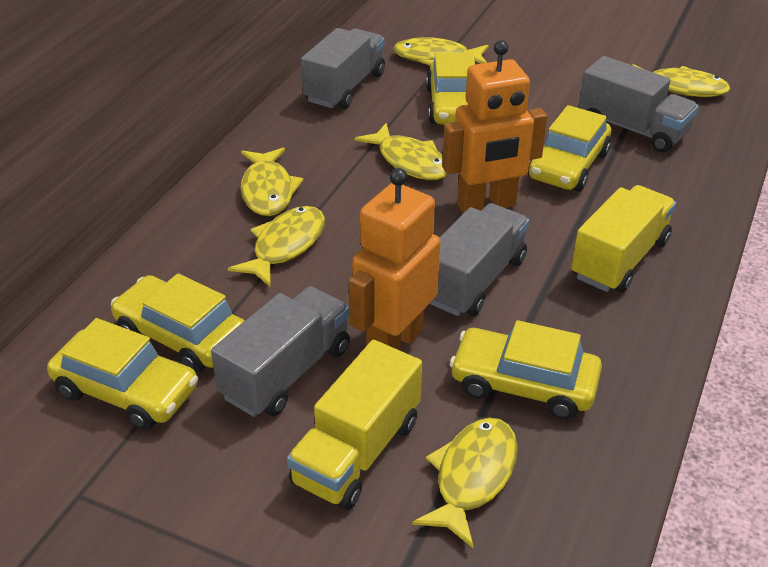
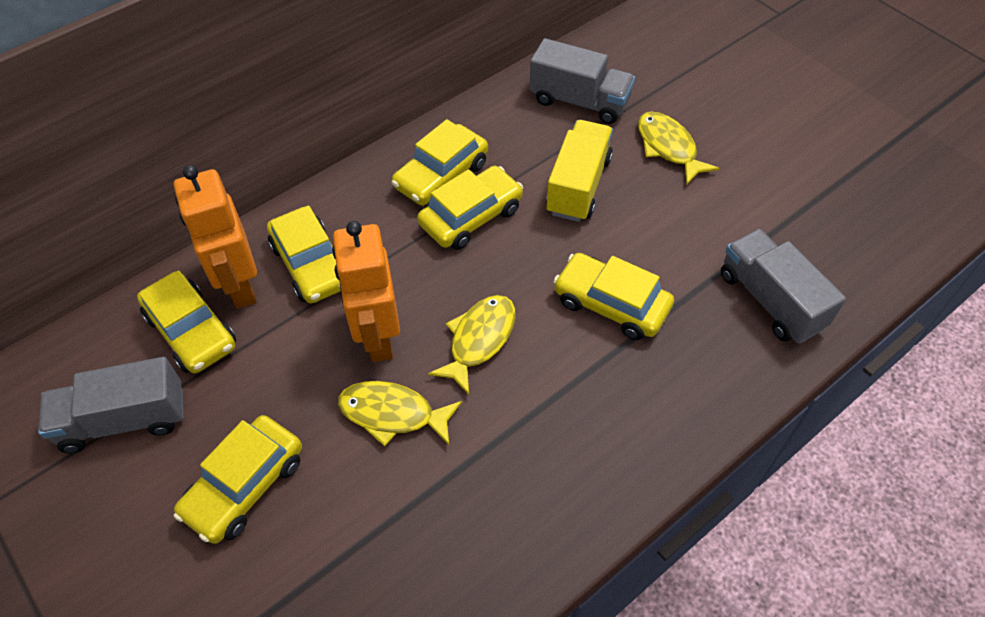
grey truck: 4 -> 3
yellow car: 5 -> 6
yellow fish: 6 -> 3
yellow truck: 2 -> 1

